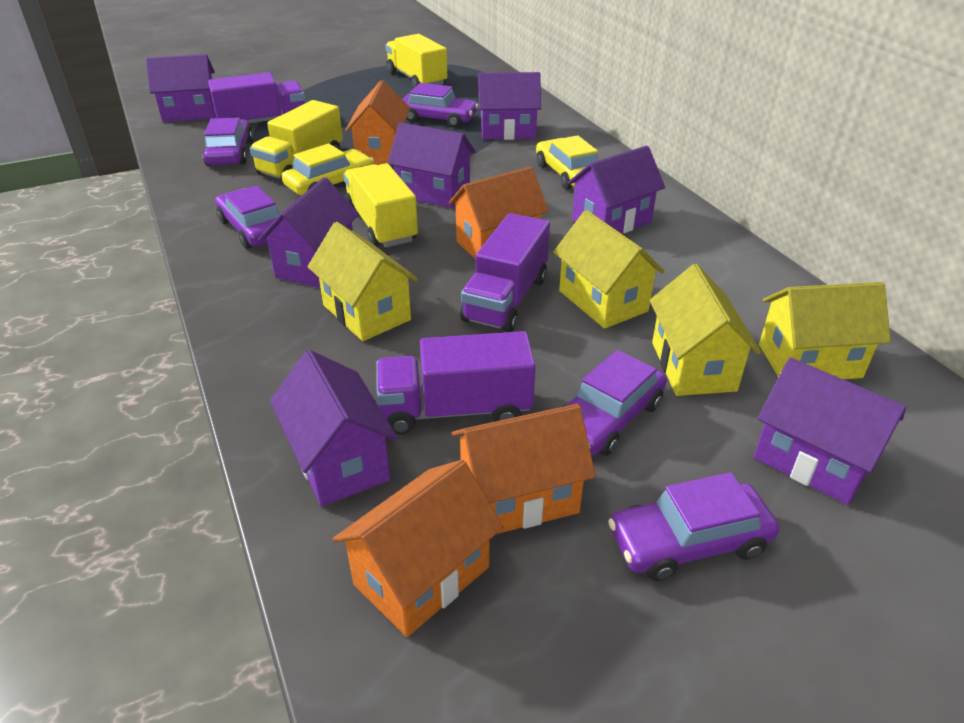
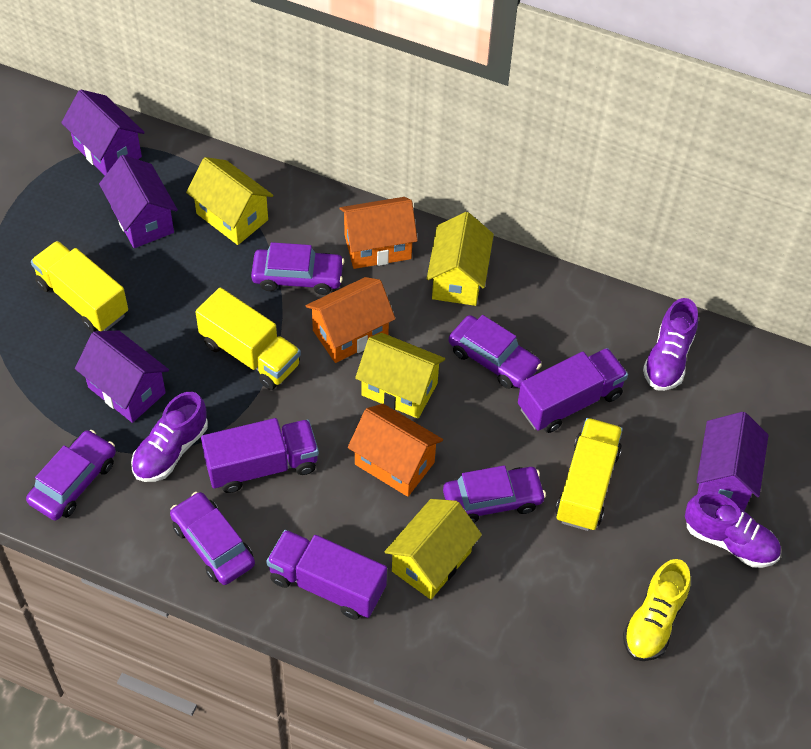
orange house: 4 -> 3
purple house: 7 -> 4
purple shoe: 0 -> 3
yellow car: 2 -> 0
yellow shoe: 0 -> 1

